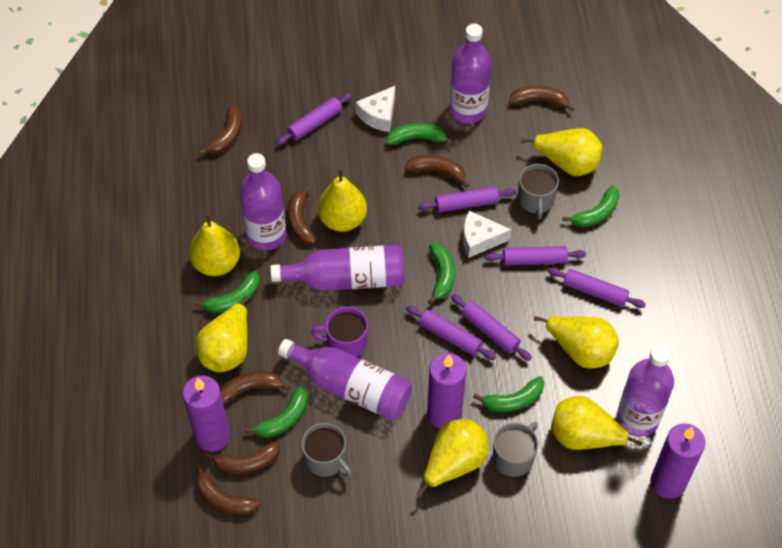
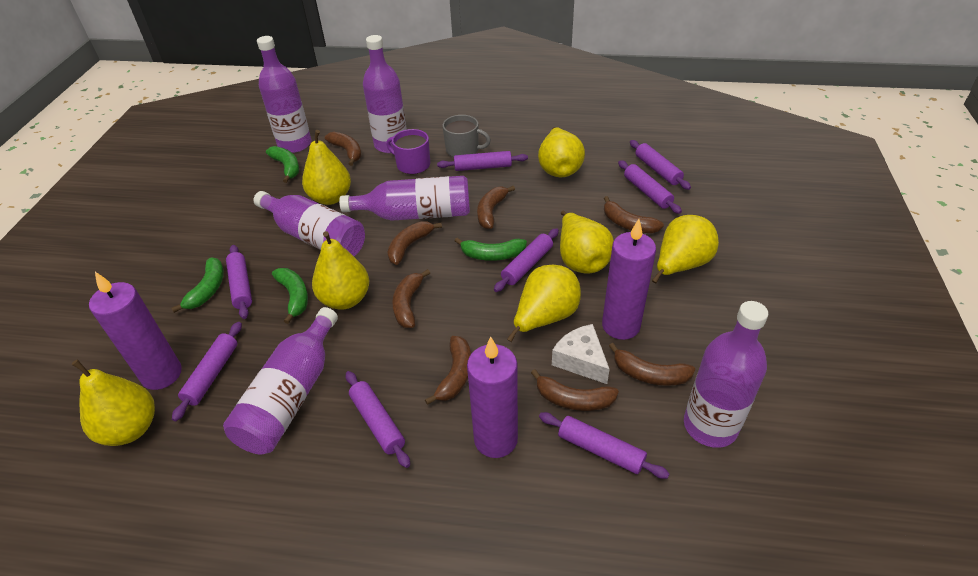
brown banana: 7 -> 8
green banana: 6 -> 4
grey mug: 3 -> 1
purple bottle: 5 -> 6
purple rolling pin: 6 -> 8
white cheese: 2 -> 1

